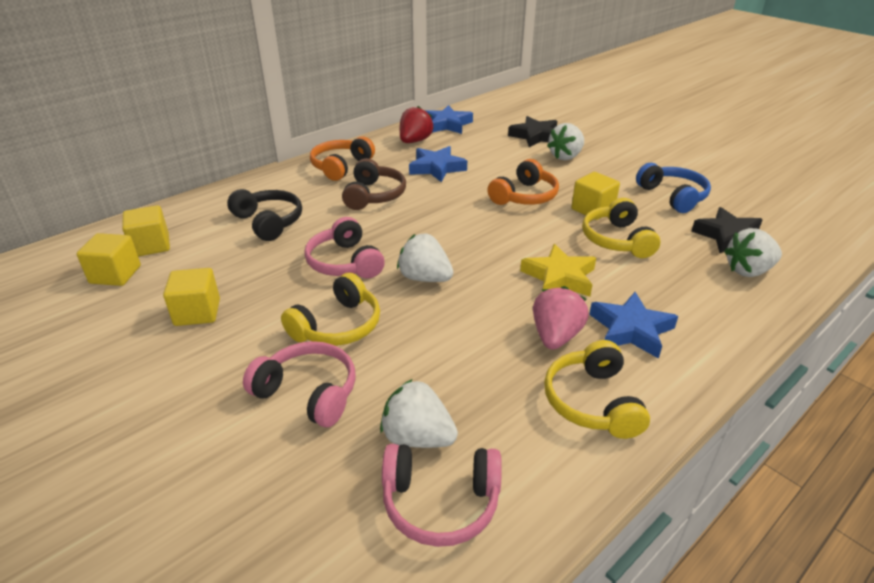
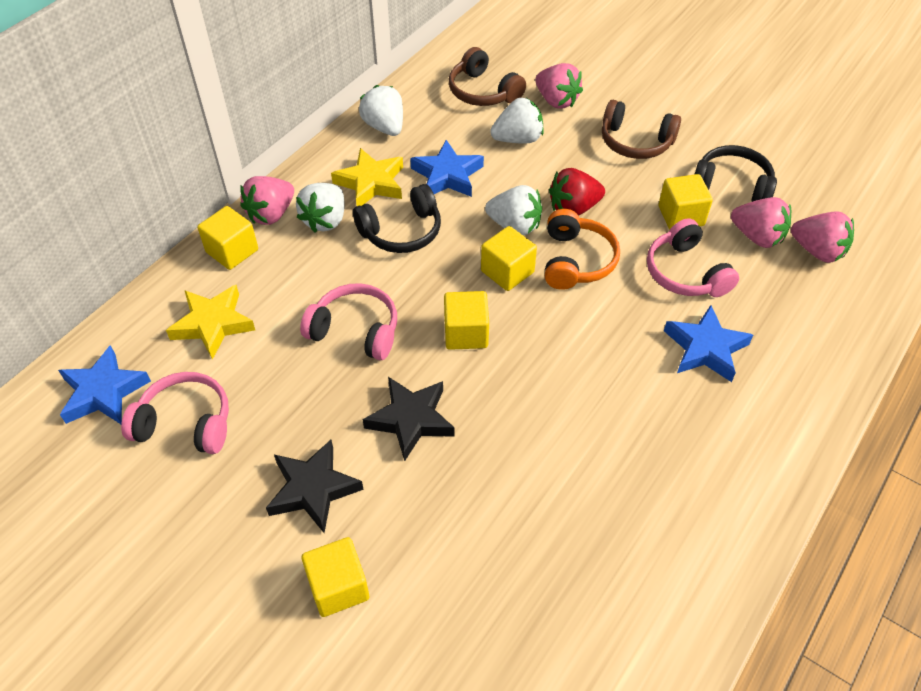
black headphones: 1 -> 2
blue headphones: 1 -> 0
brown headphones: 1 -> 2
orange headphones: 2 -> 1
pink strawberry: 1 -> 4
yellow cube: 4 -> 5
yellow headphones: 3 -> 0
yellow star: 1 -> 2

